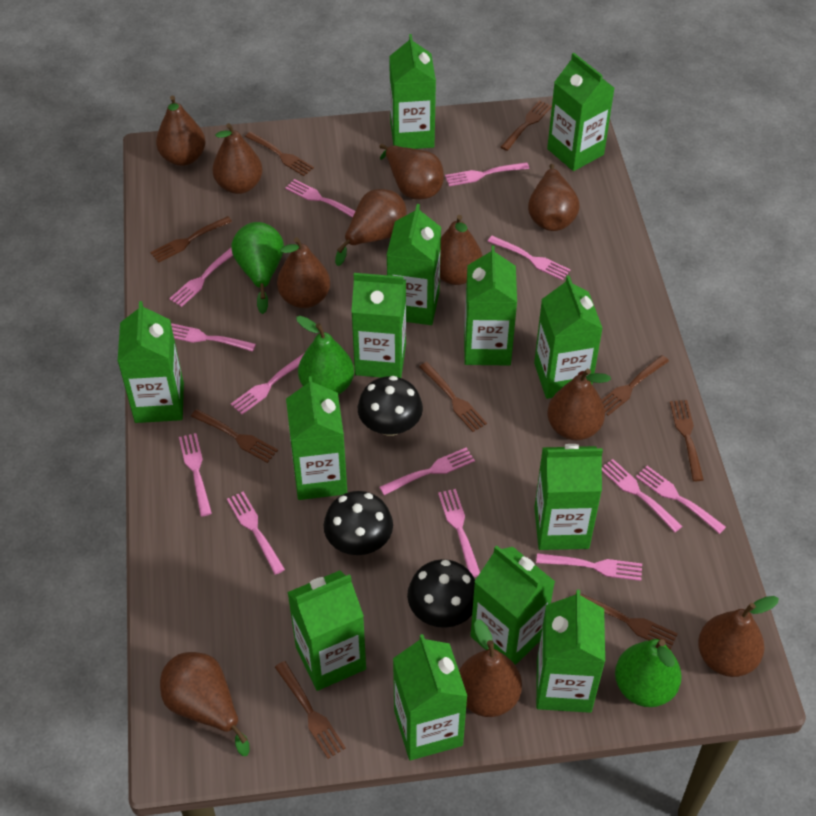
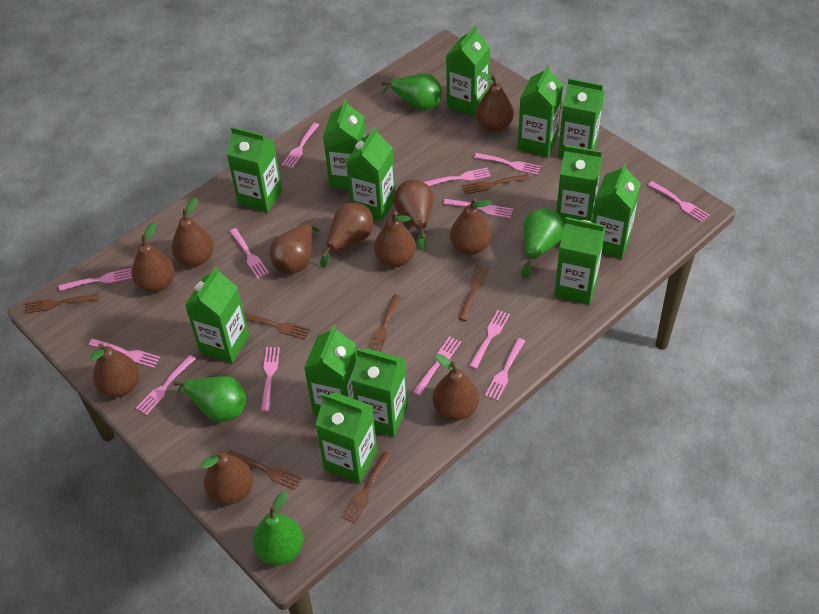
black mushroom: 3 -> 0
brown fork: 9 -> 7
green pear: 3 -> 4

